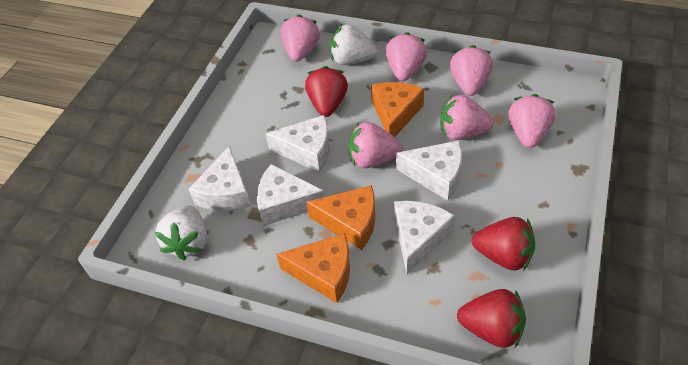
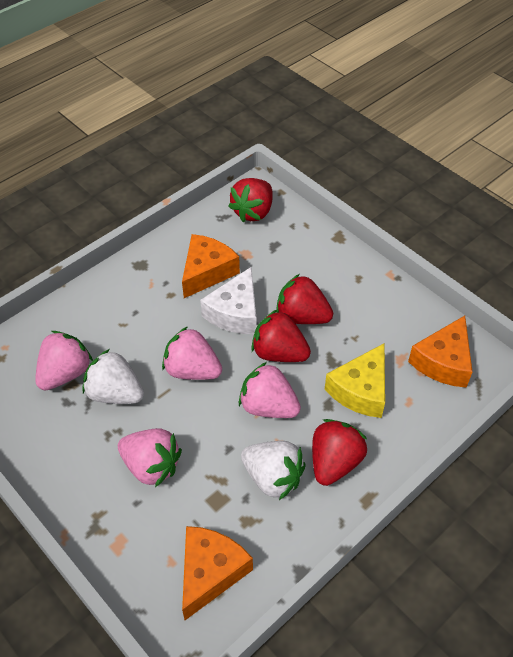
pink strawberry: 6 -> 4
red strawberry: 3 -> 4
white cheese: 5 -> 1
yellow cheese: 0 -> 1

